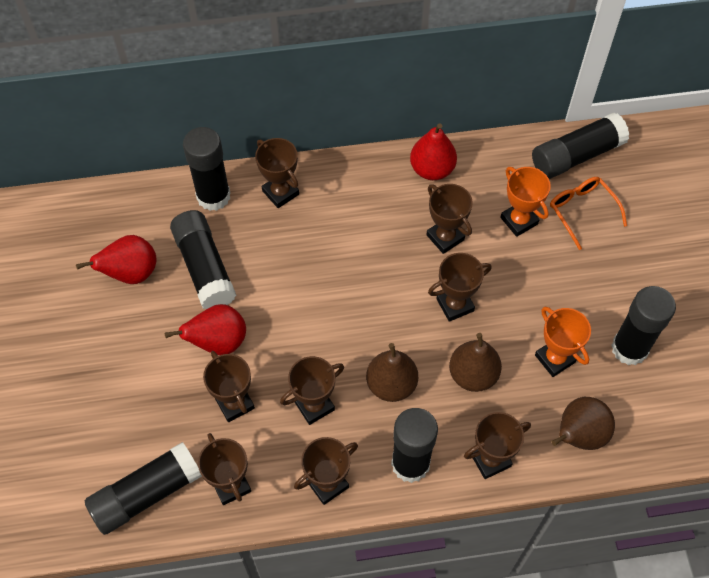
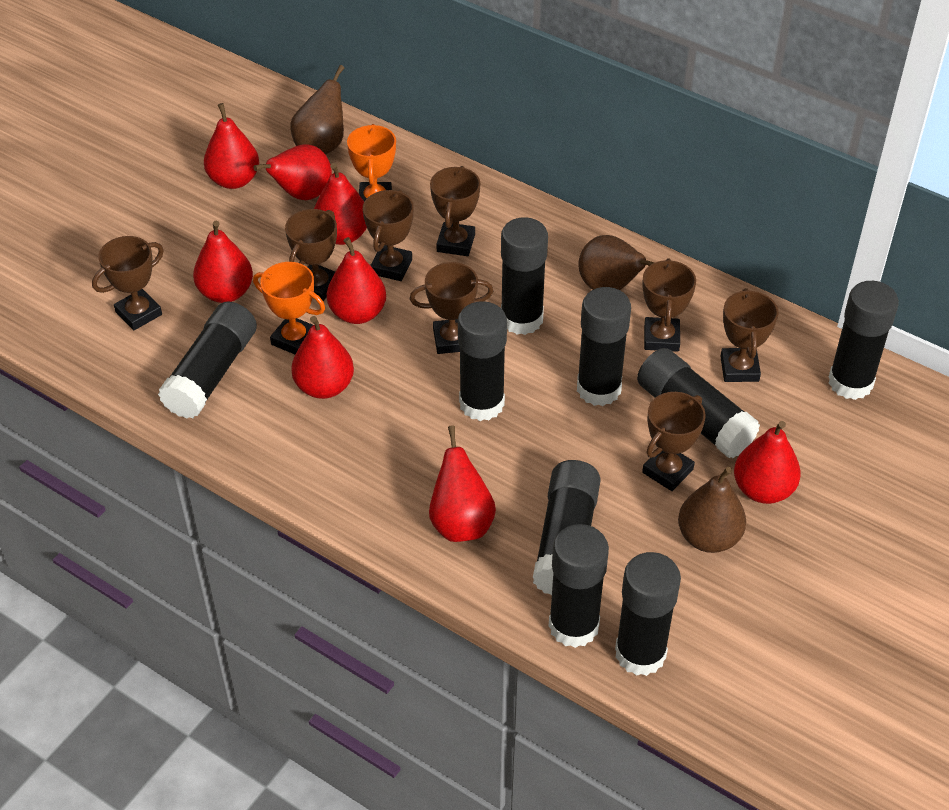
black glue stick: 6 -> 9
orange glasses: 1 -> 0
red pear: 3 -> 8

